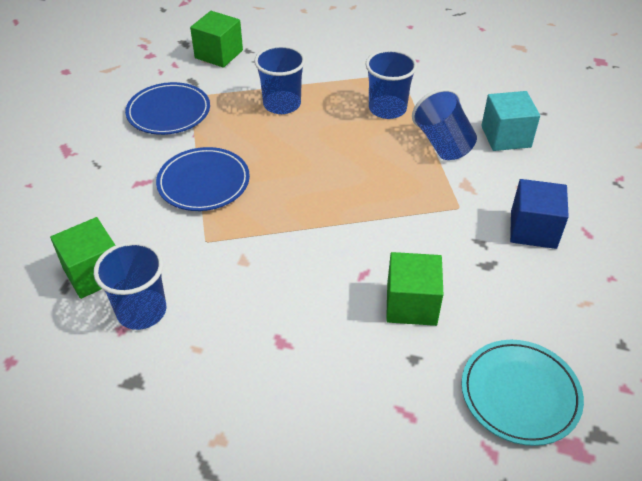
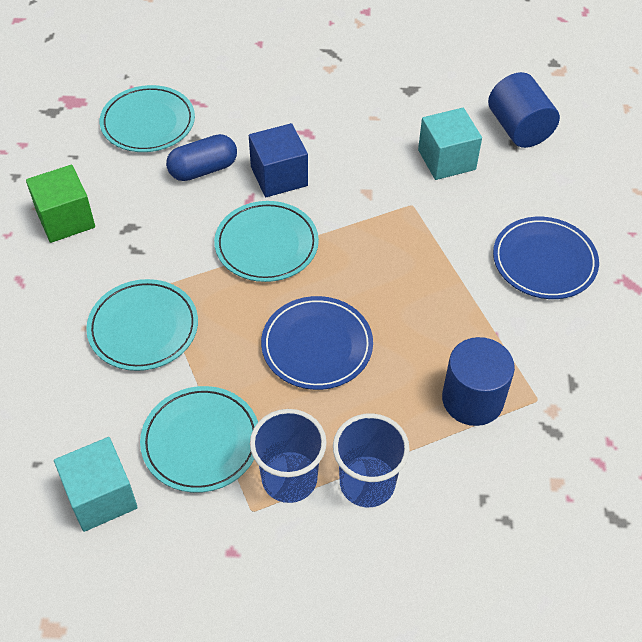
blue capsule: 0 -> 1
blue cup: 4 -> 2
blue cylinder: 0 -> 2
green cube: 3 -> 1
turquoise cube: 1 -> 2
turquoise plate: 1 -> 4

